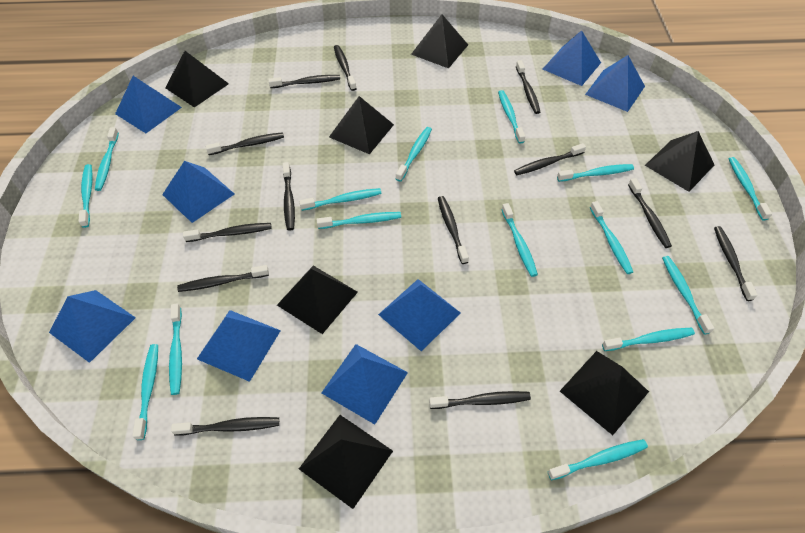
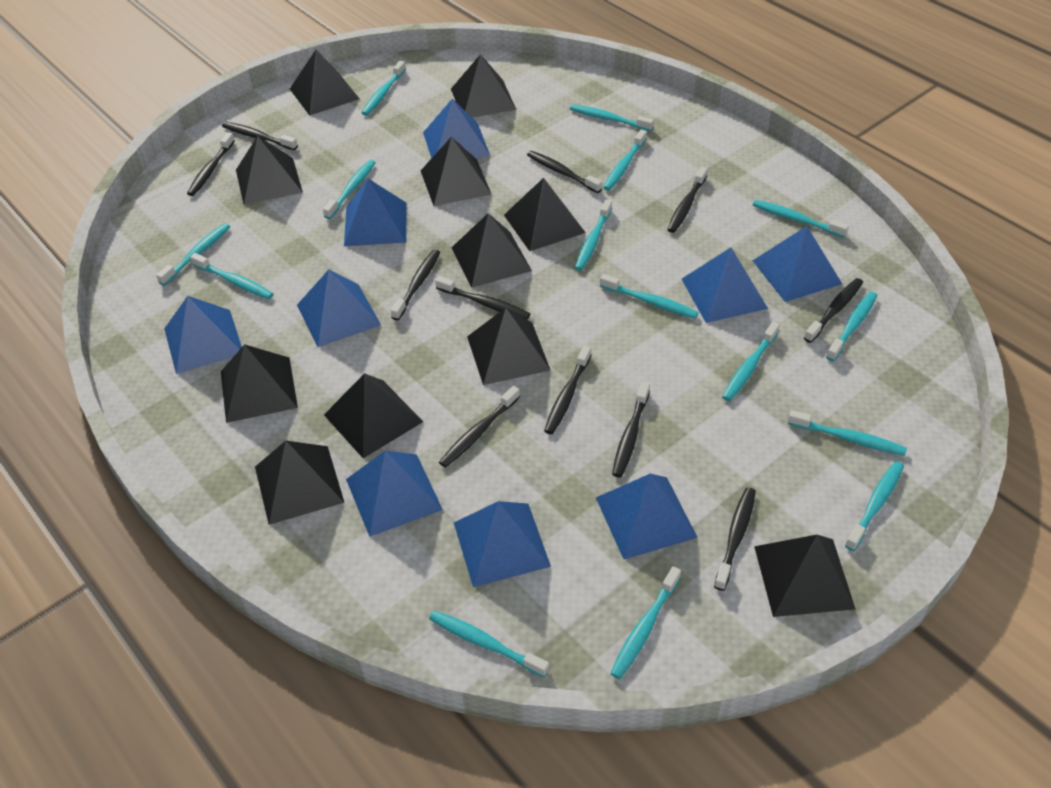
black pyramid: 7 -> 11
black toothbrush: 13 -> 11
blue pyramid: 8 -> 9

